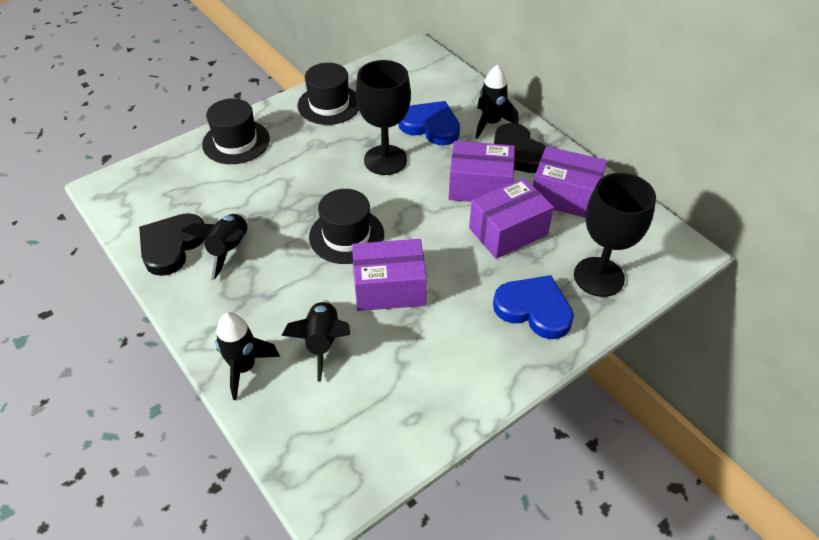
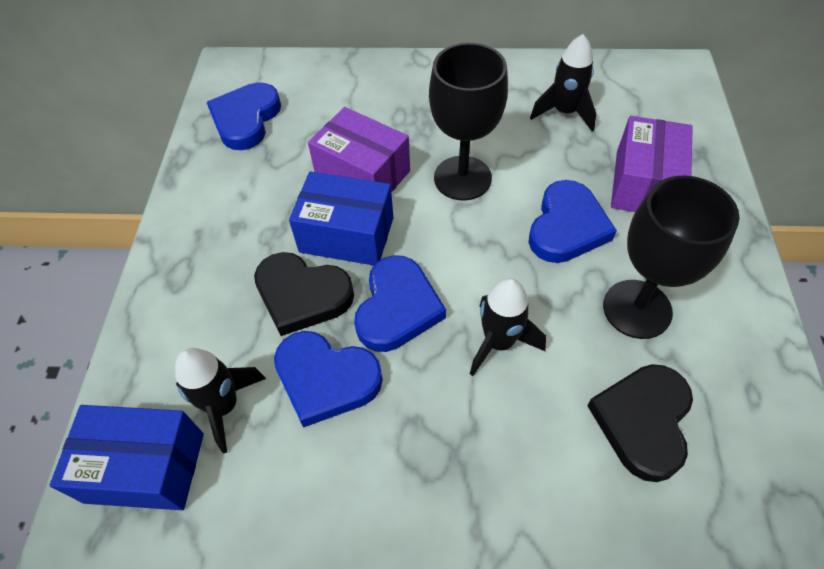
black hat: 3 -> 0
black rocket: 4 -> 3
blue box: 0 -> 2
blue heart: 2 -> 4
purple box: 4 -> 2

